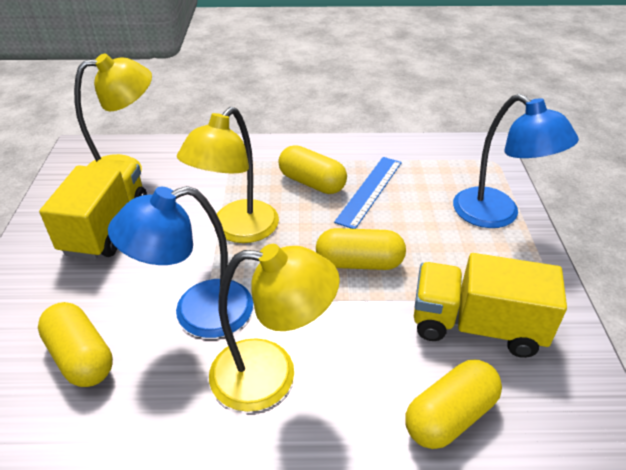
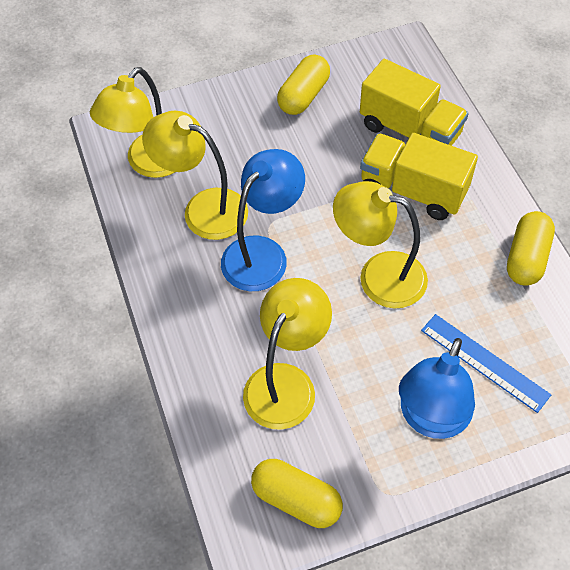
yellow capsule: 4 -> 3
yellow lamp: 3 -> 4

